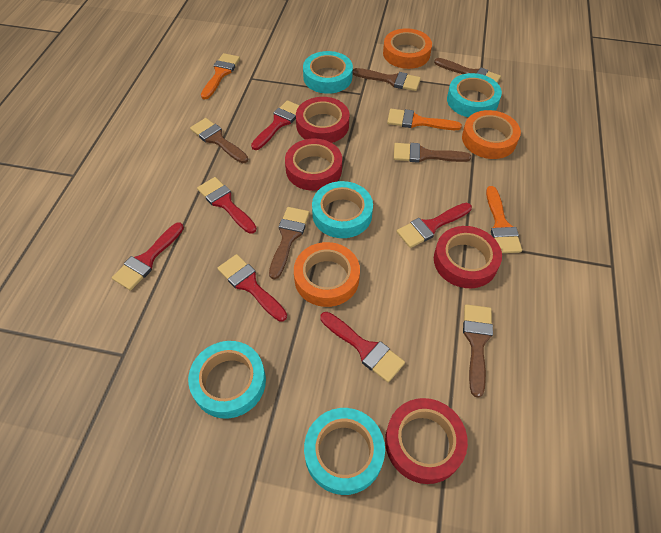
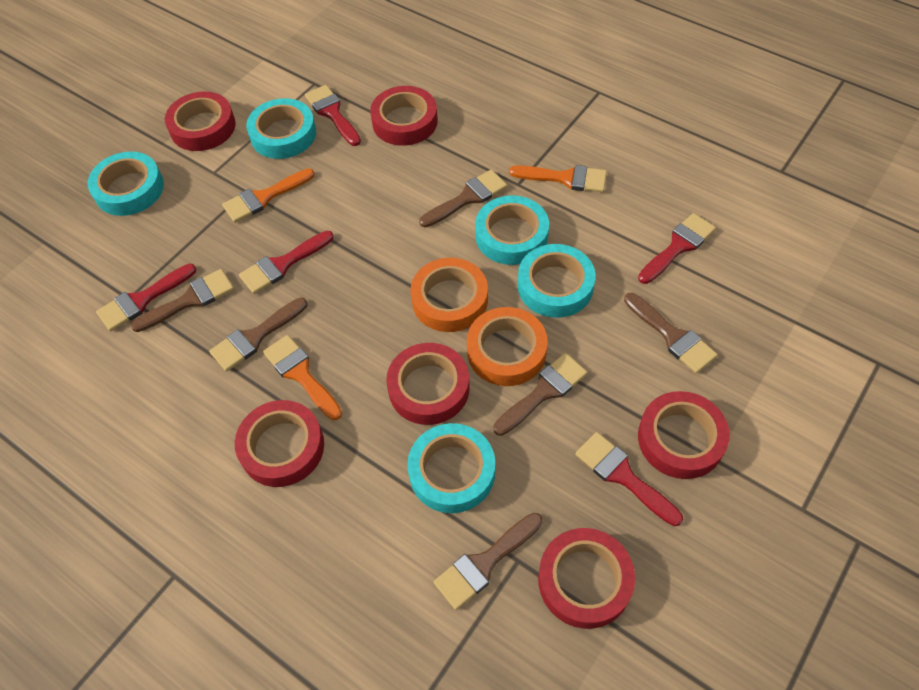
orange tape: 3 -> 2
red brush: 6 -> 5
red tape: 4 -> 6

